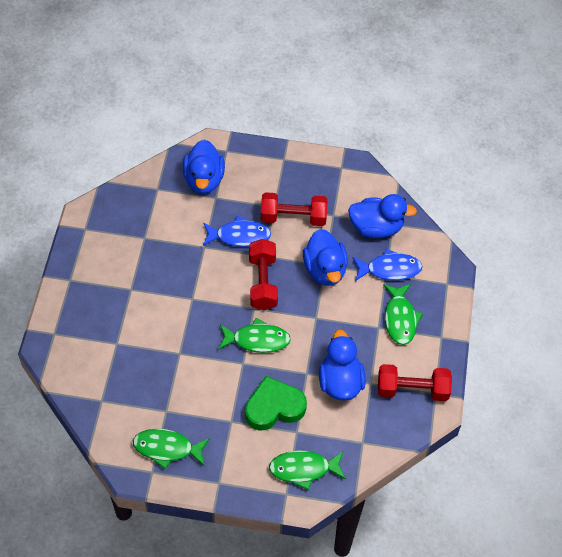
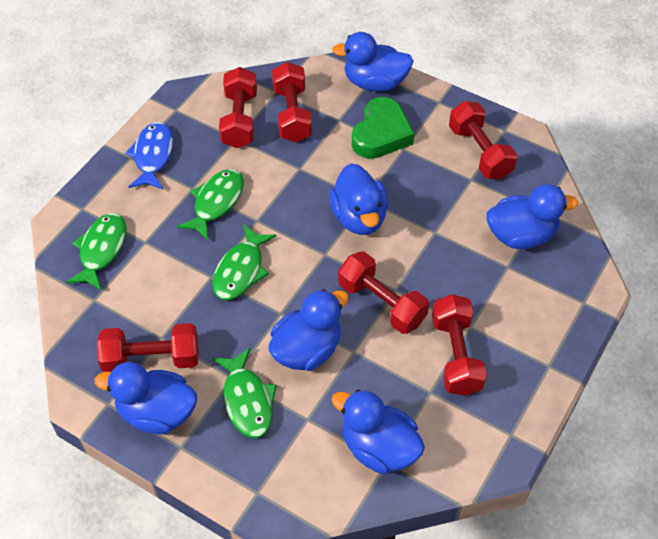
blue duck: 4 -> 6
blue fish: 2 -> 1
red dumbbell: 3 -> 6

